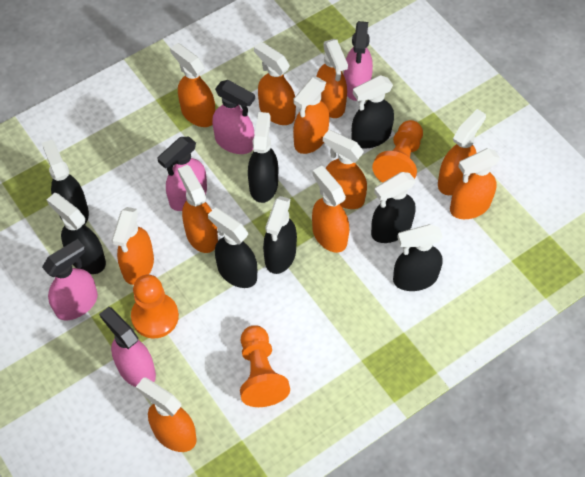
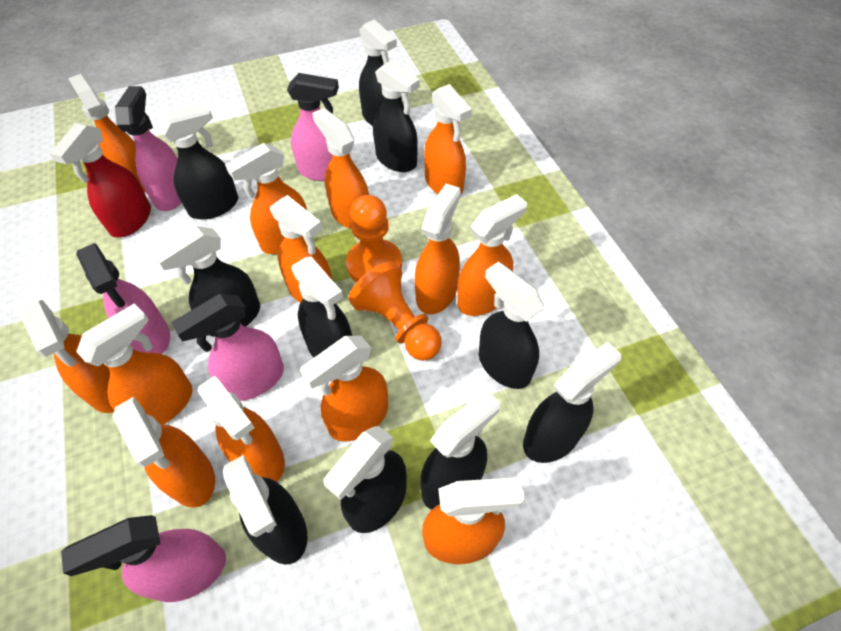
black spray bottle: 8 -> 10
orange pawn: 3 -> 2
orange spray bottle: 11 -> 13
red spray bottle: 0 -> 1

